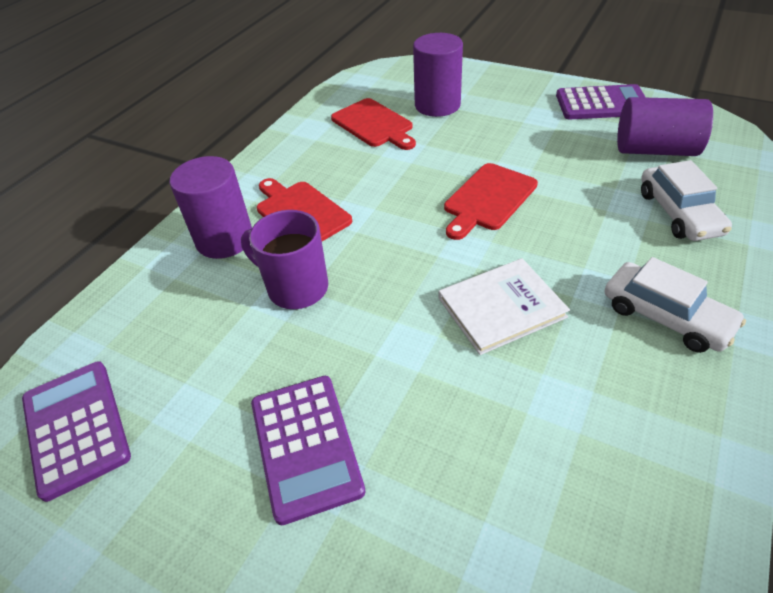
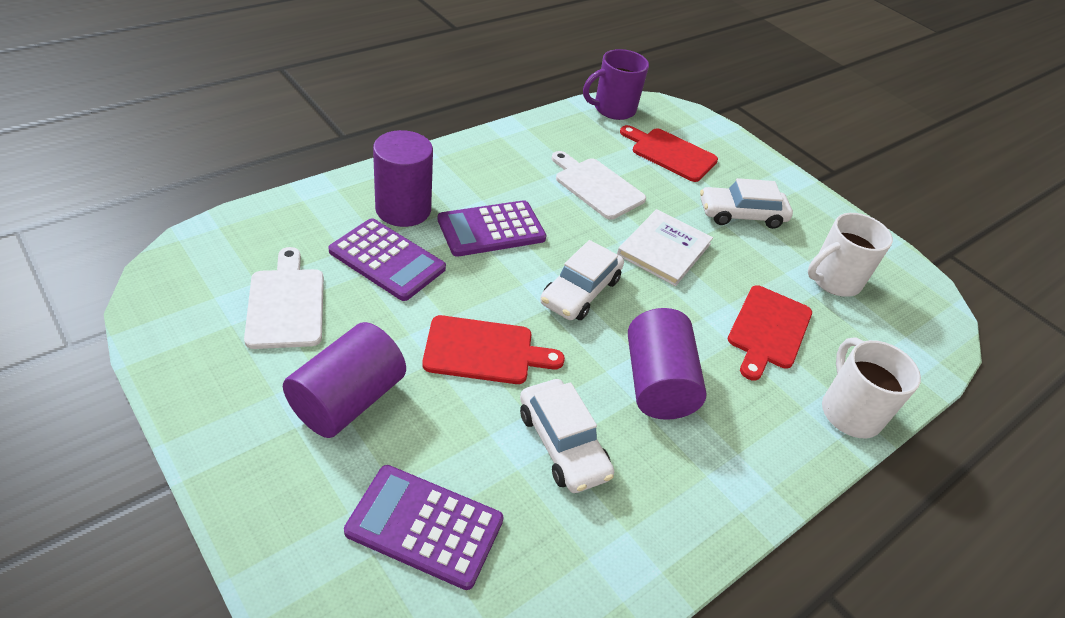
white car: 2 -> 3
white cutting board: 0 -> 2
white mug: 0 -> 2

